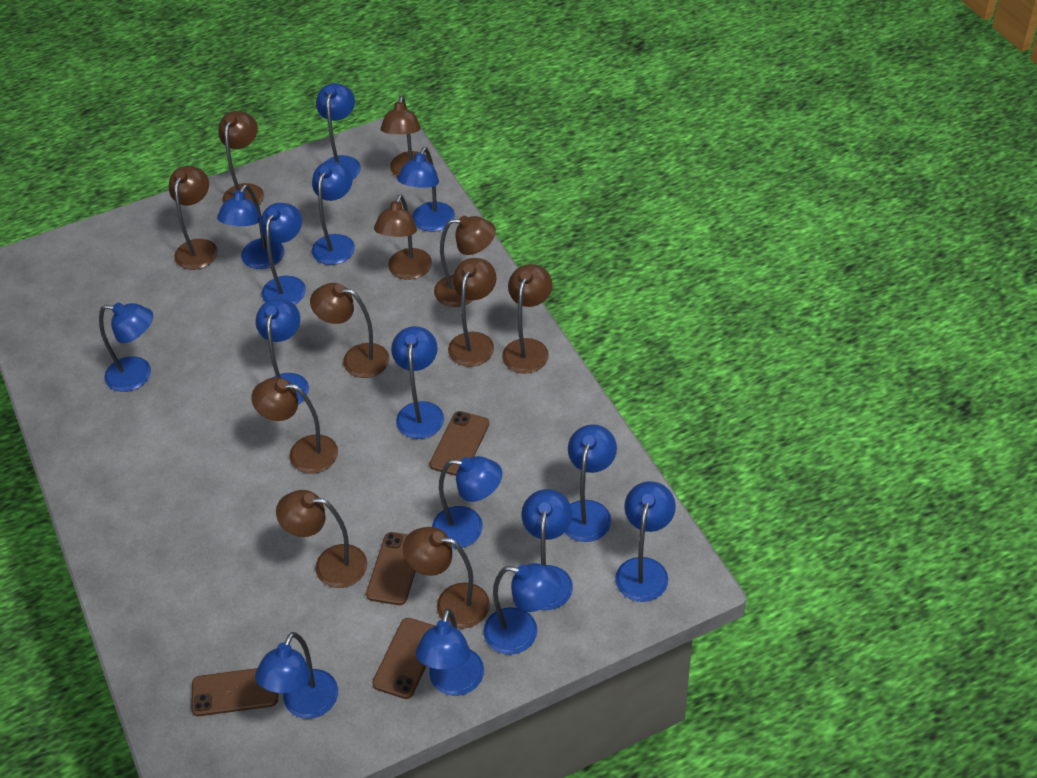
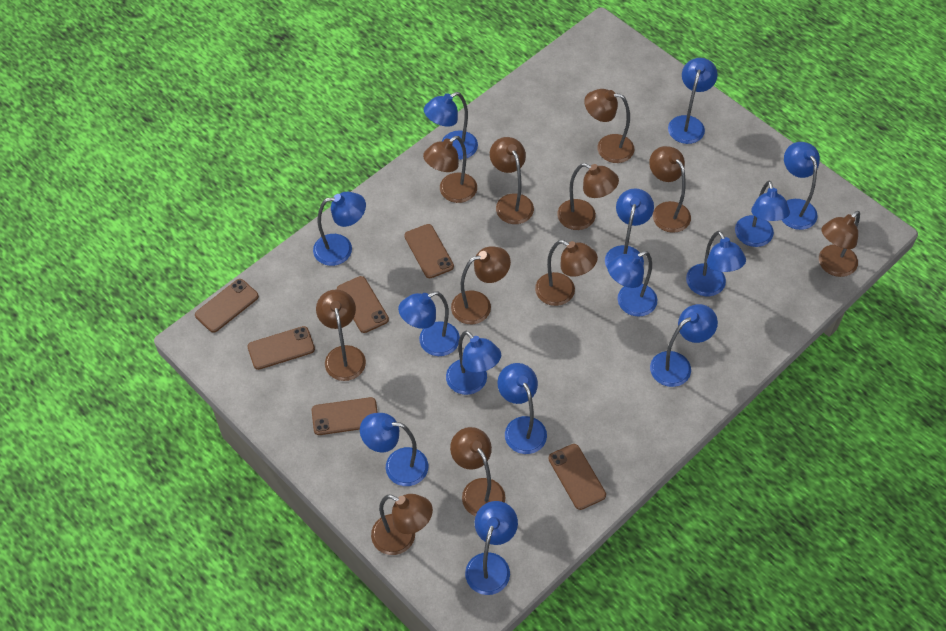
blue lamp: 15 -> 14
brown phone: 4 -> 6

